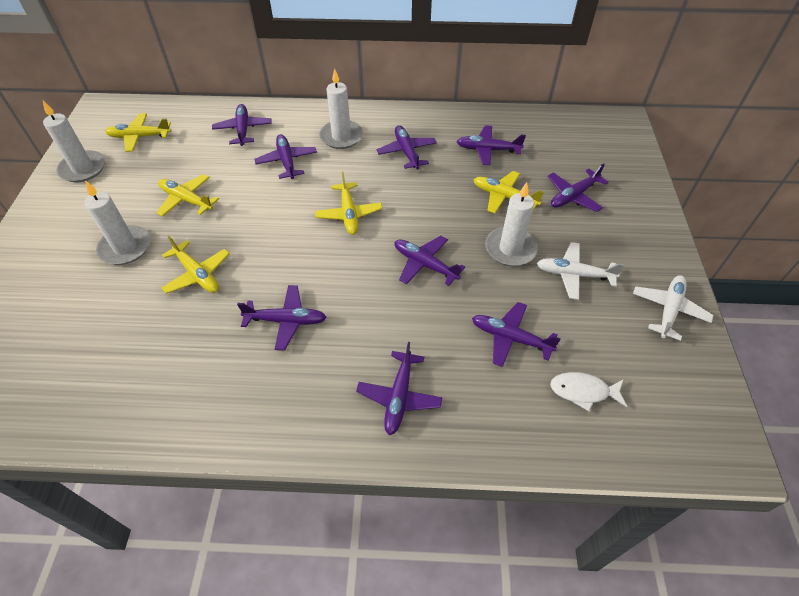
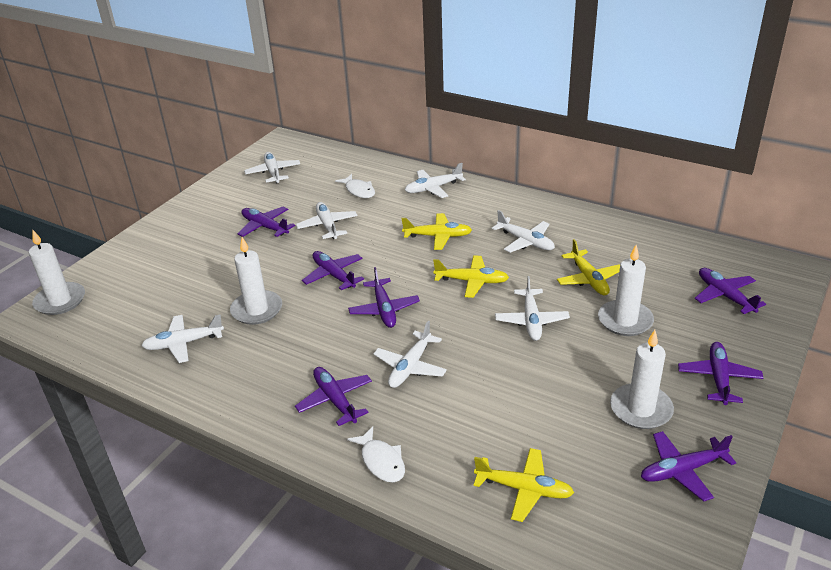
purple plane: 9 -> 7
white fish: 1 -> 2
white plane: 2 -> 7
yellow plane: 5 -> 4

